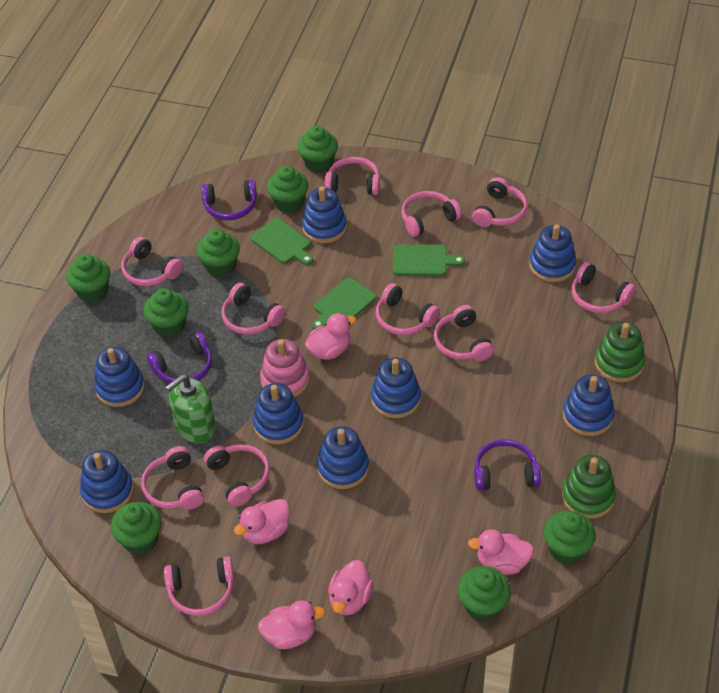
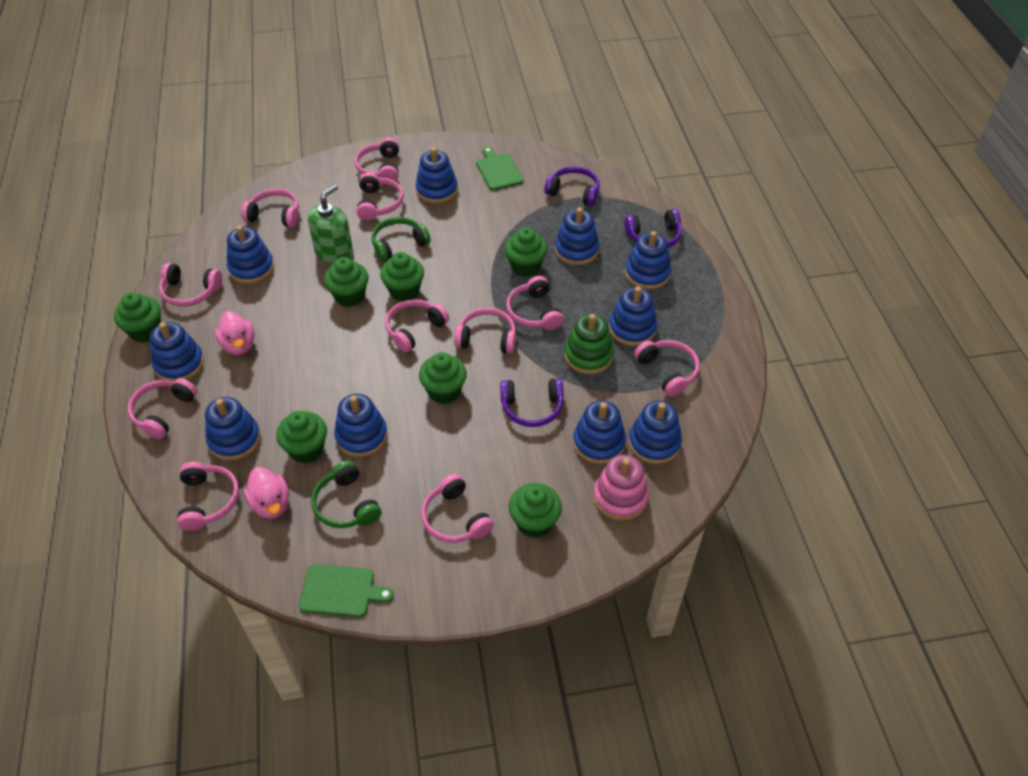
blue stacking toy: 8 -> 10
green cupcake: 8 -> 7
green cutting board: 3 -> 2
green headphones: 0 -> 2
green stacking toy: 2 -> 1
pink duck: 5 -> 2

